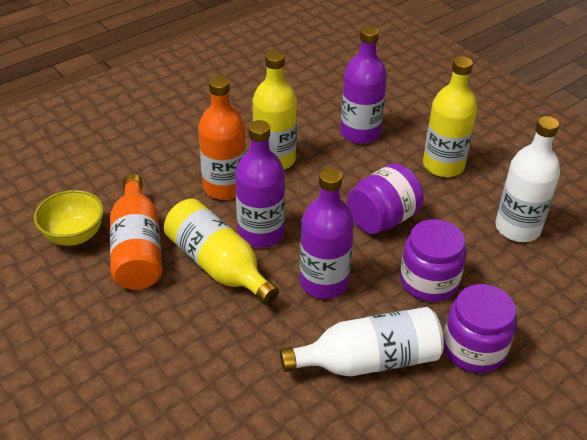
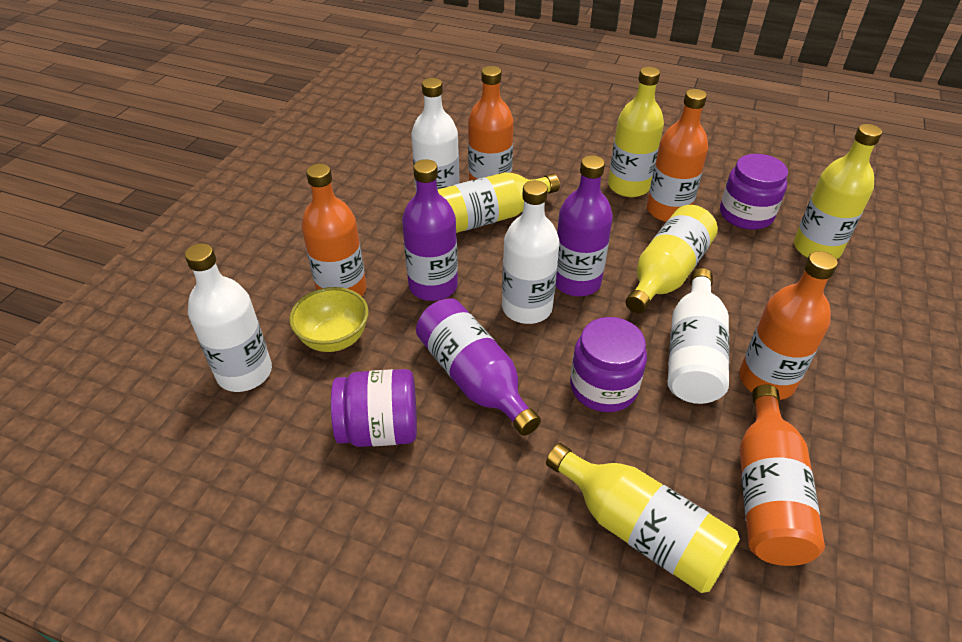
orange bottle: 2 -> 5
white bottle: 2 -> 4
yellow bottle: 3 -> 5

